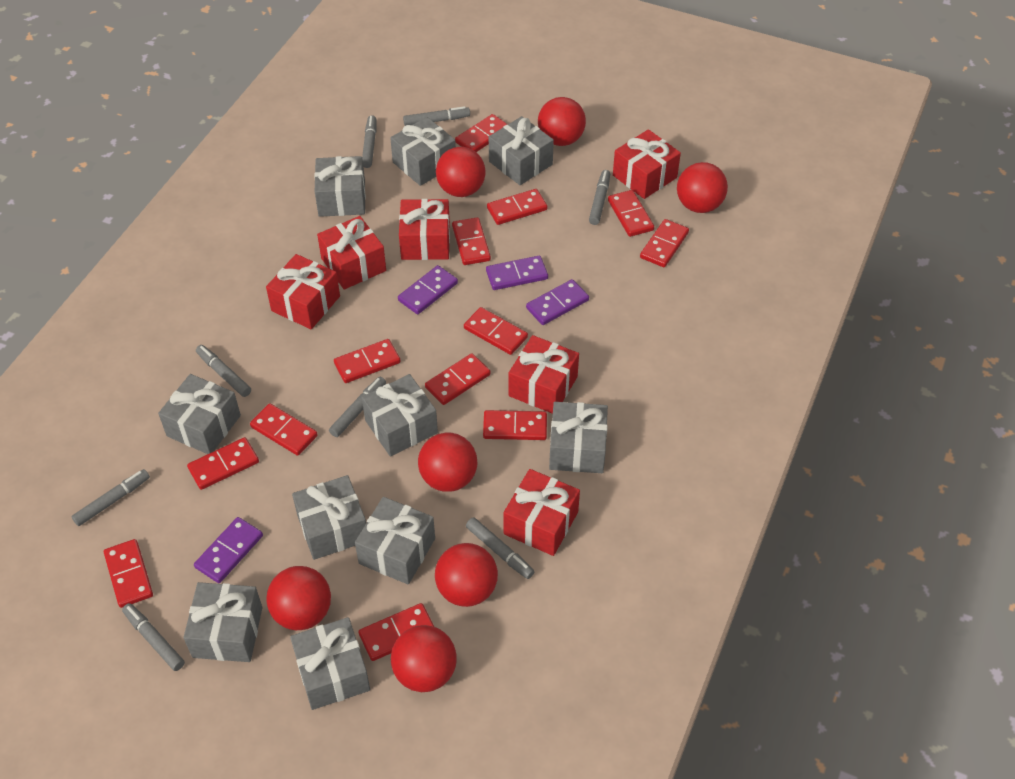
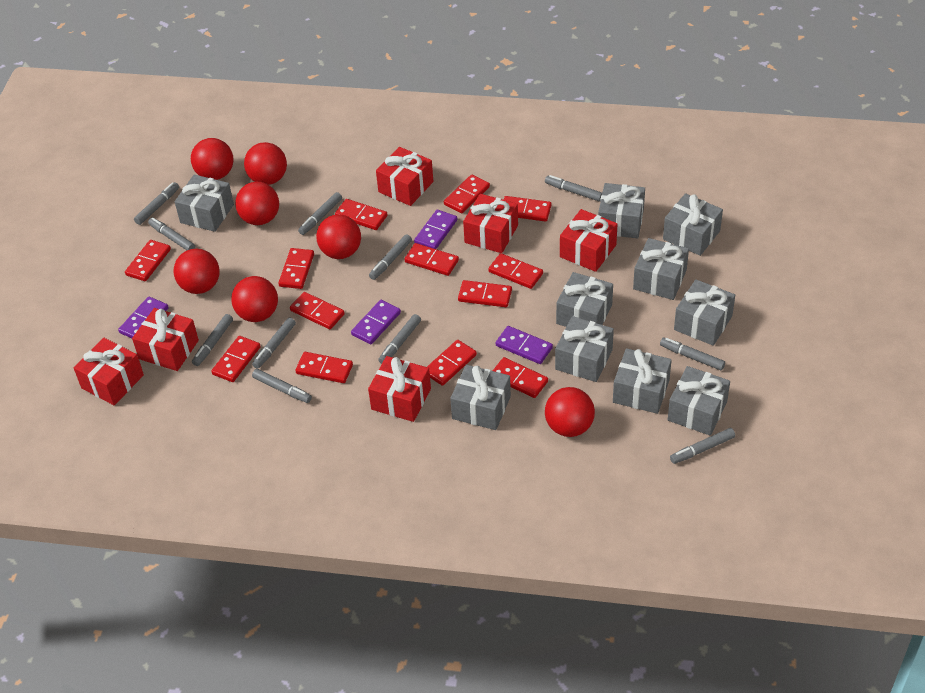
grey marker: 8 -> 11

